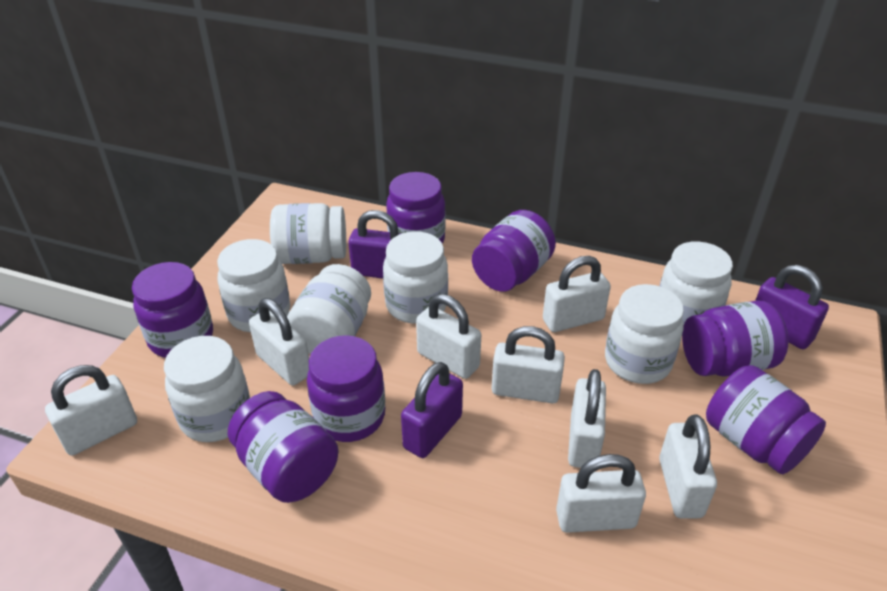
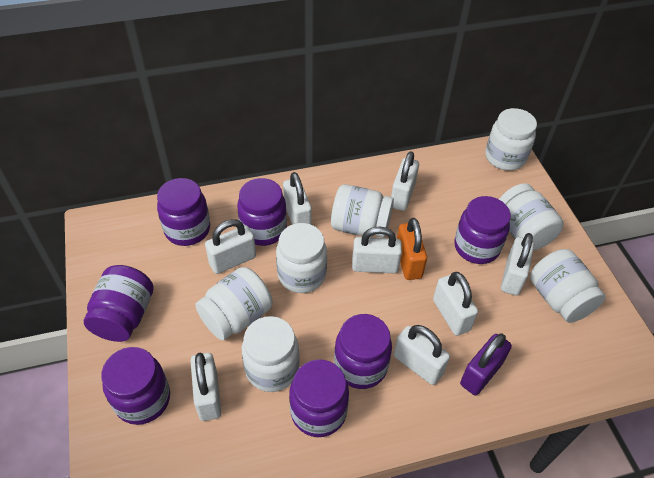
orange padlock: 0 -> 1
purple padlock: 3 -> 1

